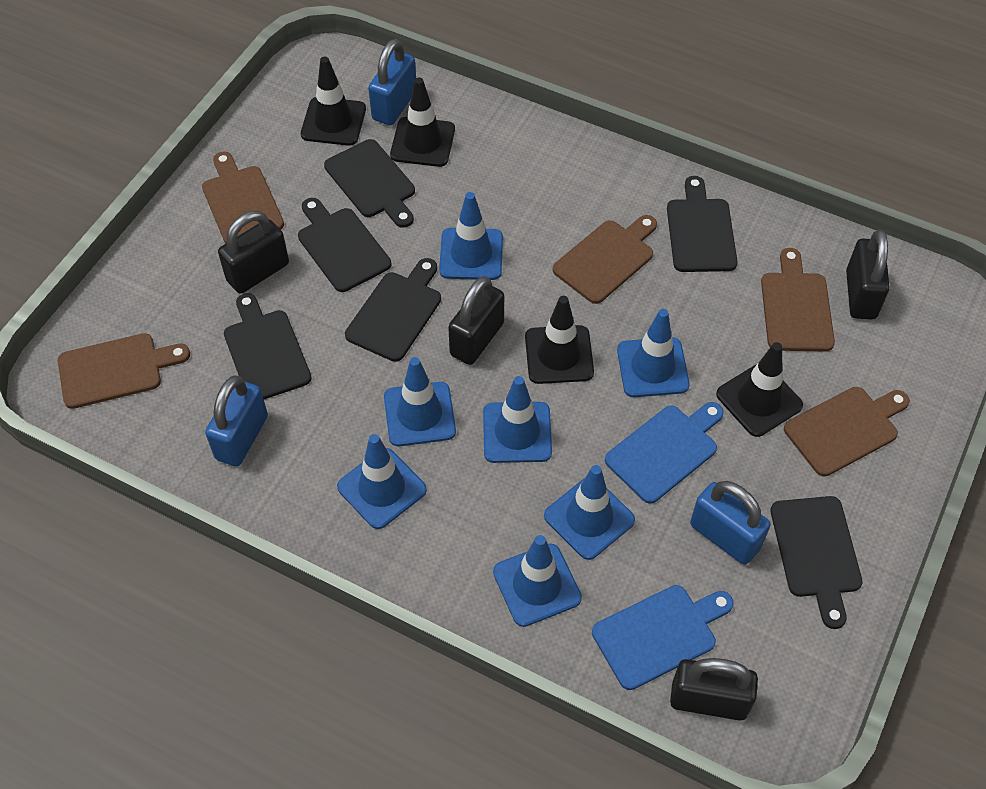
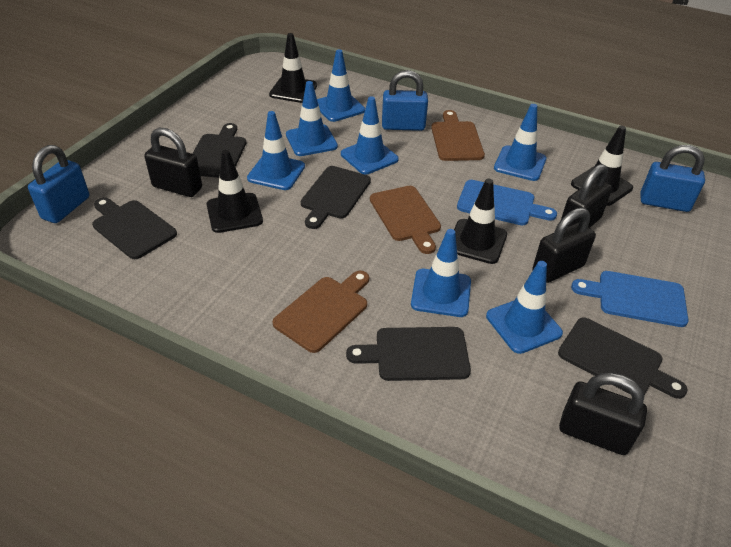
black cutting board: 6 -> 5
brown cutting board: 5 -> 3

